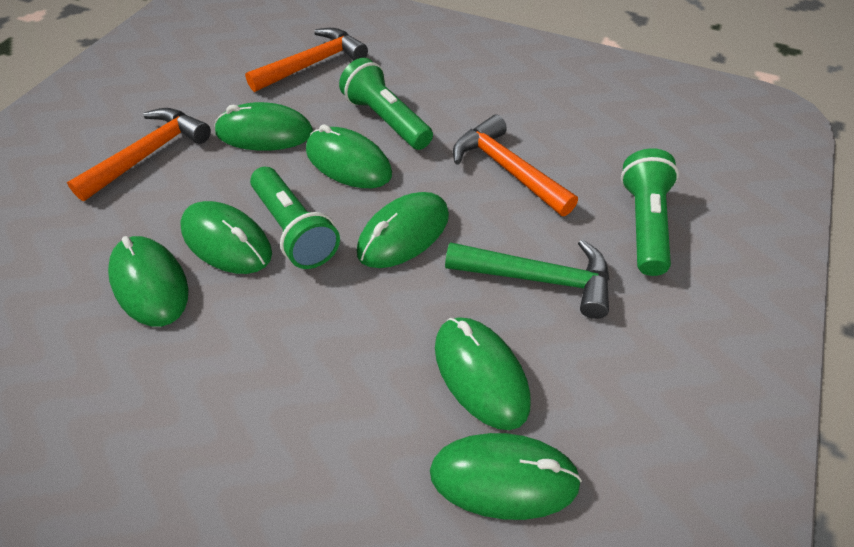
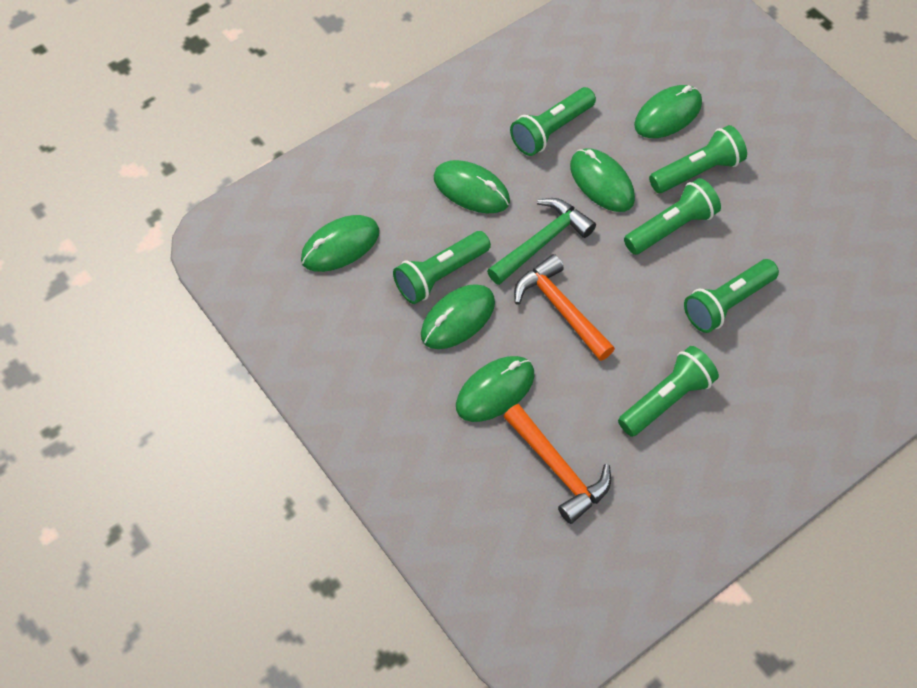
green flashlight: 3 -> 6
green mouse: 7 -> 6
orange hammer: 3 -> 2

